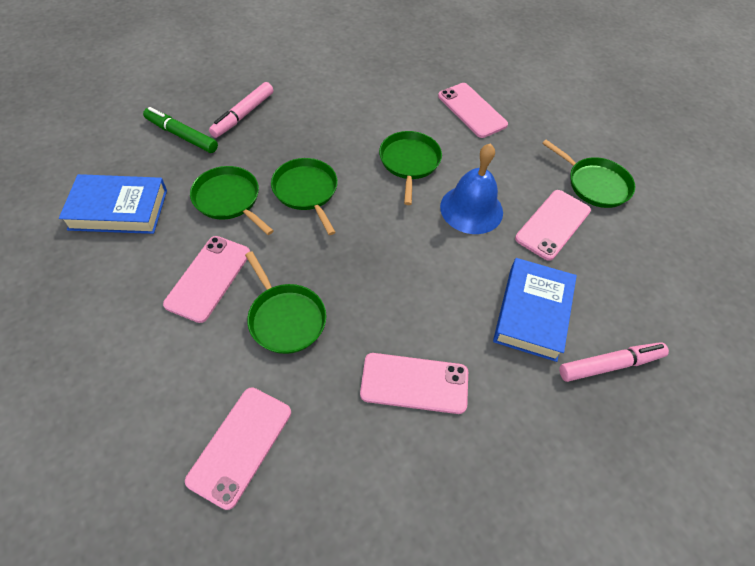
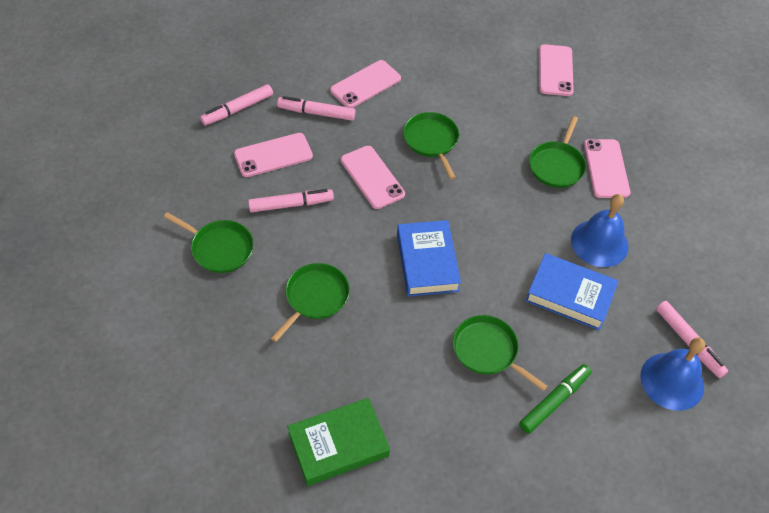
blue bell: 1 -> 2
green book: 0 -> 1
pink marker: 2 -> 4

